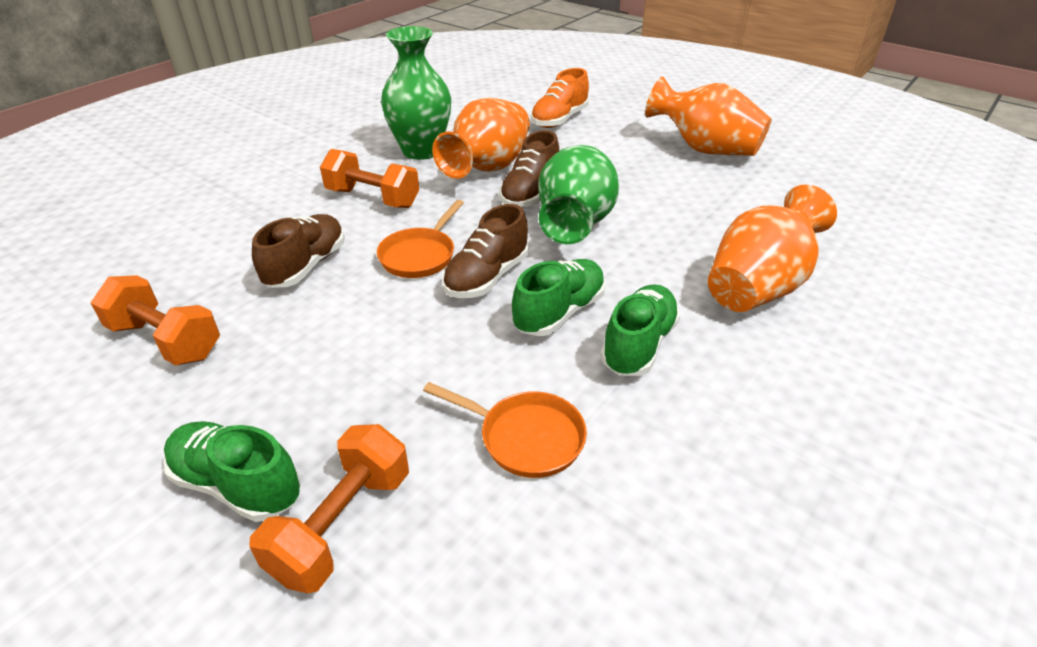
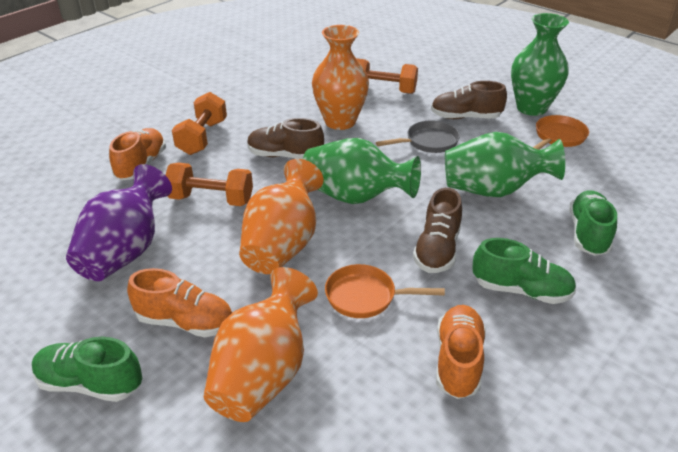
green vase: 2 -> 3
grey pan: 0 -> 1
orange shoe: 1 -> 3
purple vase: 0 -> 1

